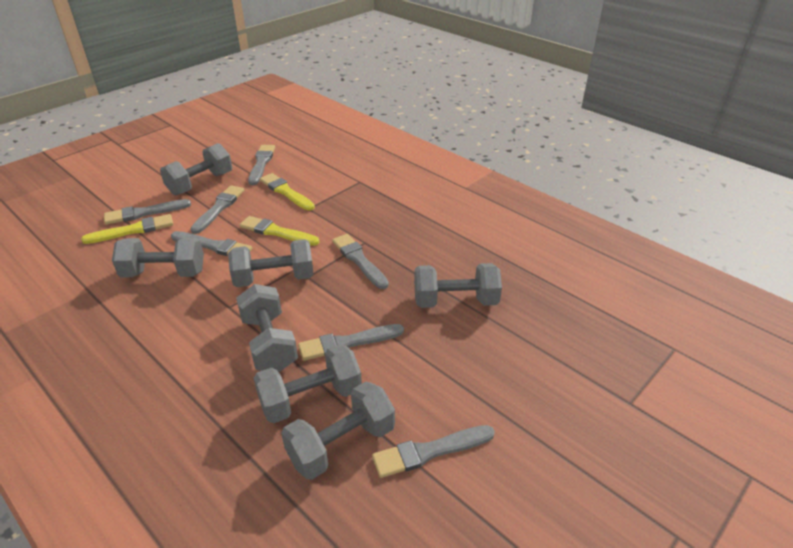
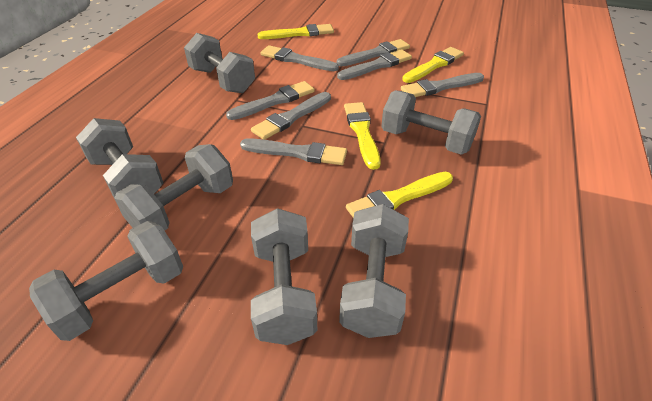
yellow brush: 3 -> 4

